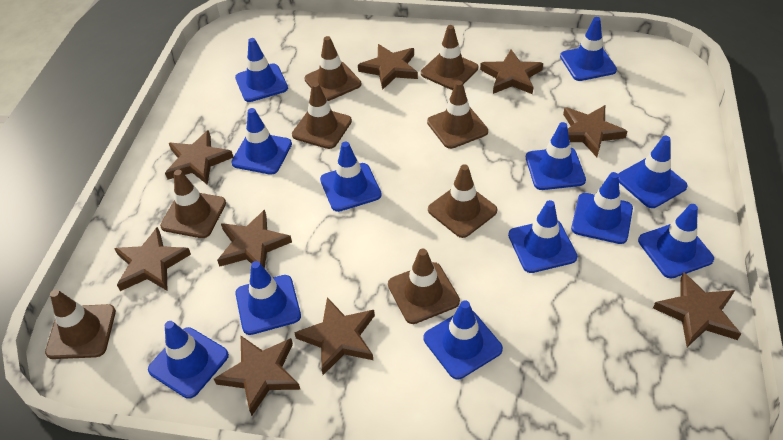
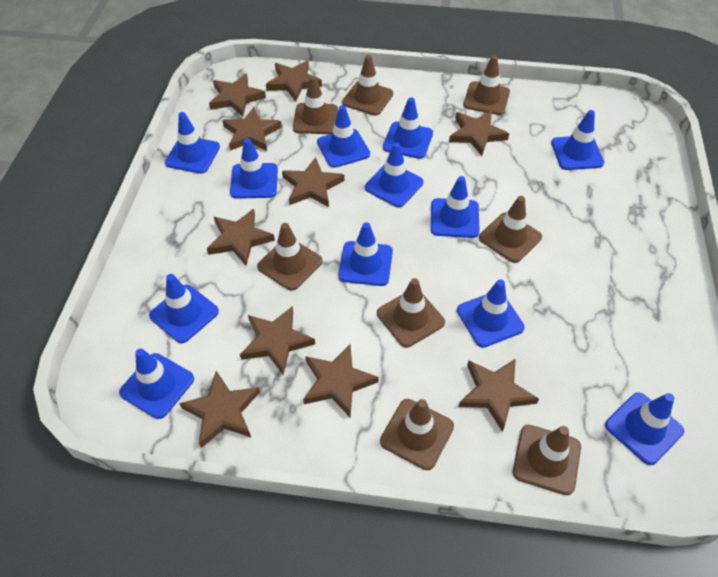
brown star: 9 -> 10

